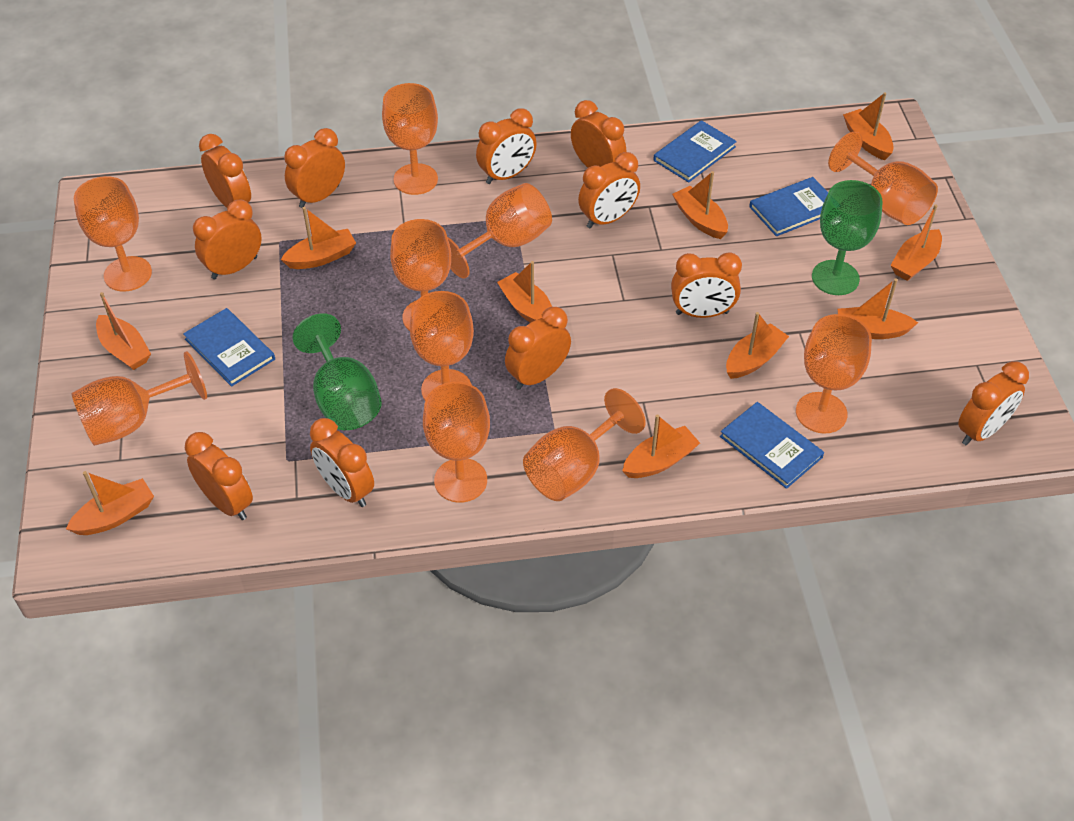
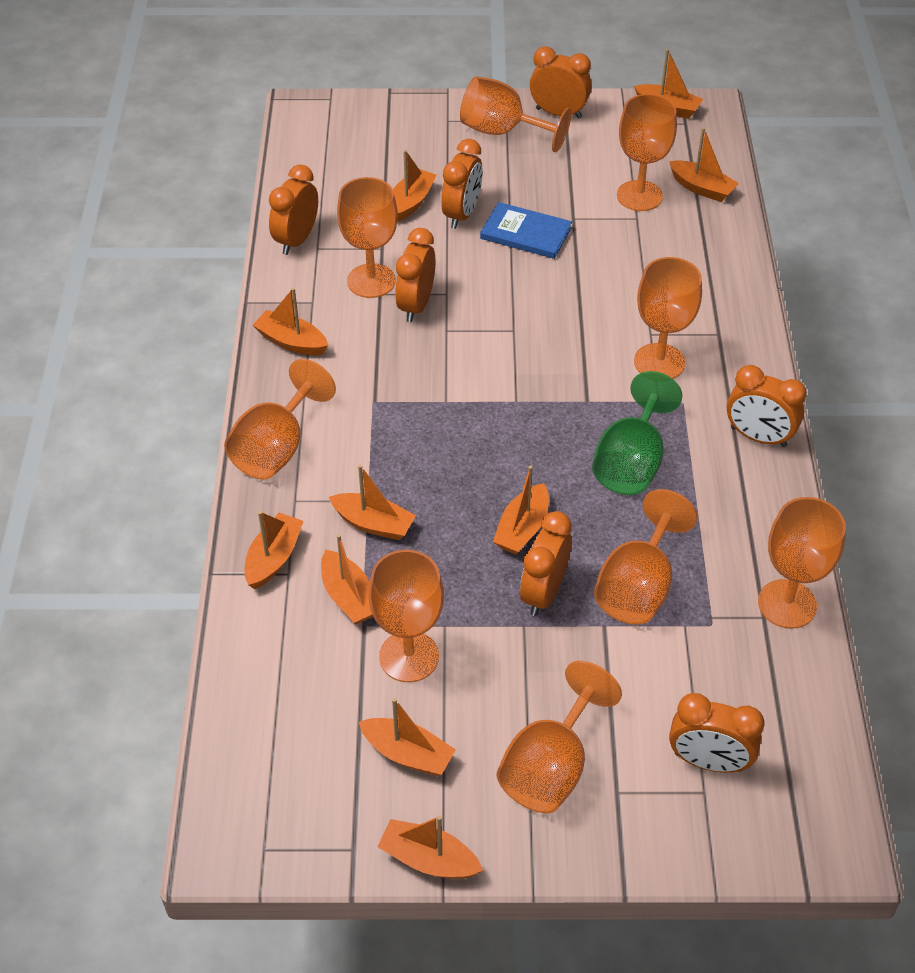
blue book: 4 -> 1
green goblet: 2 -> 1
orange clock: 11 -> 7
orange goblet: 10 -> 9

